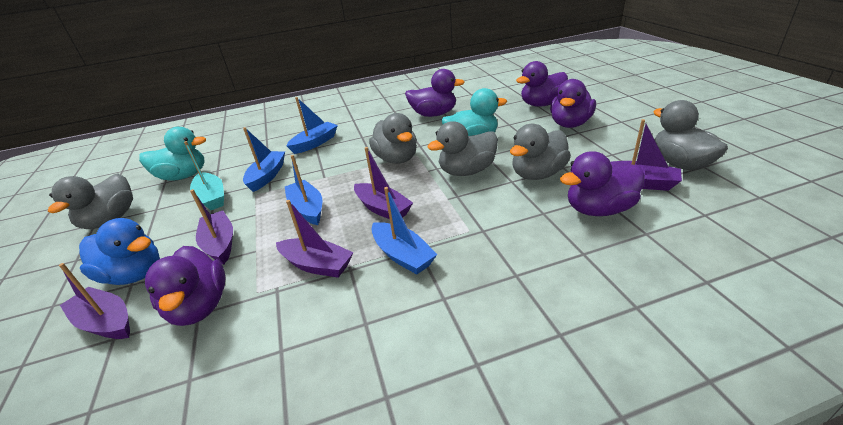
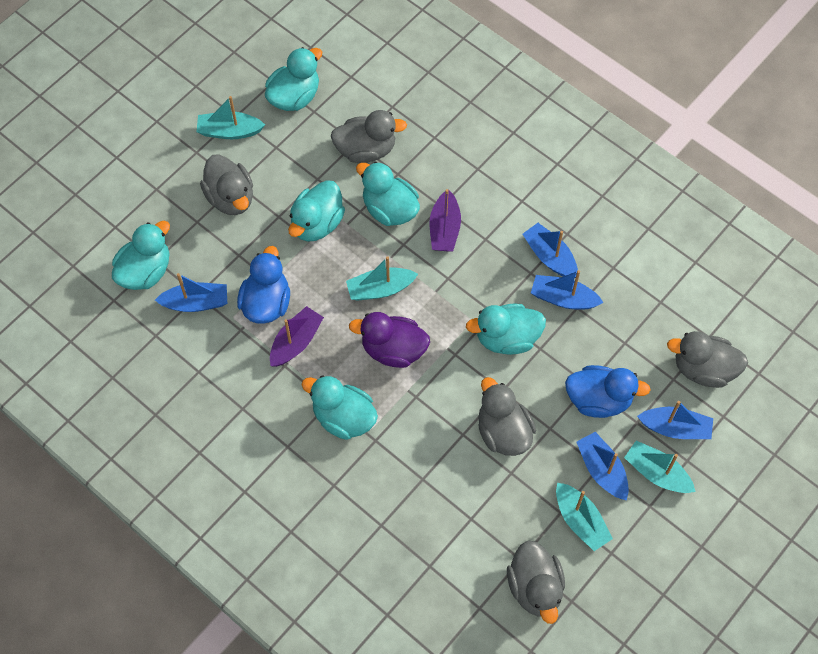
blue boat: 4 -> 5
blue duck: 1 -> 2
purple boat: 5 -> 2
purple duck: 5 -> 1
turquoise boat: 1 -> 4
turquoise duck: 2 -> 6

